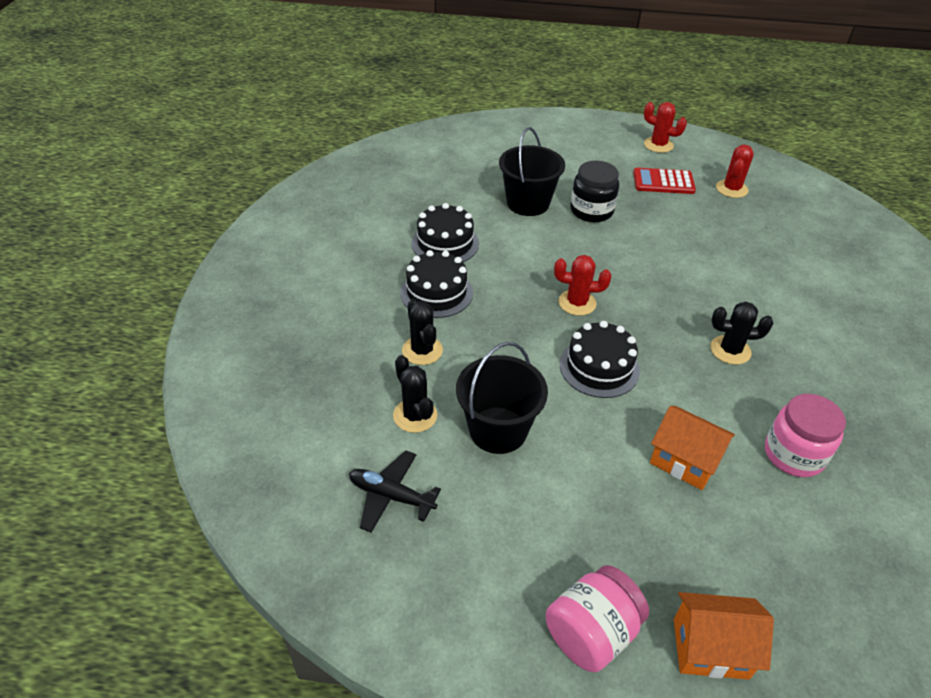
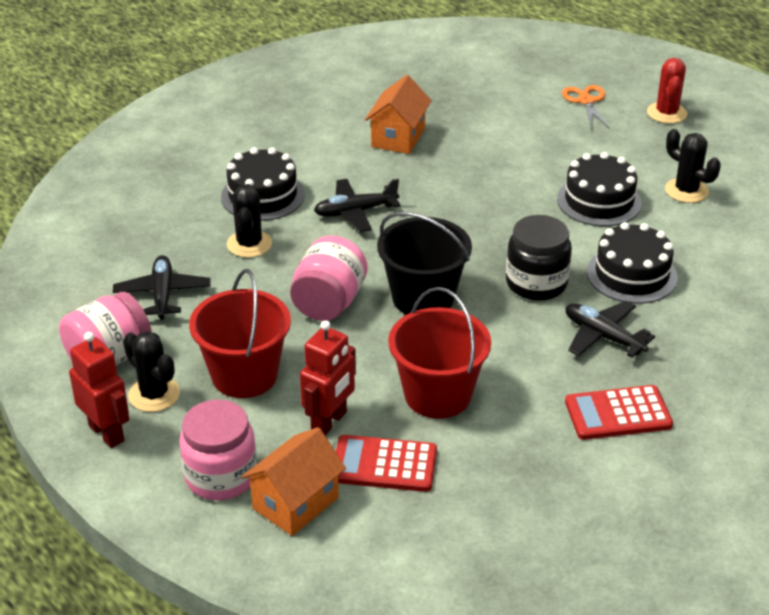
black bucket: 2 -> 1
black plane: 1 -> 3
orange scissors: 0 -> 1
pink jar: 2 -> 3
red bucket: 0 -> 2
red cactus: 3 -> 1
red calculator: 1 -> 2
red robot: 0 -> 2

